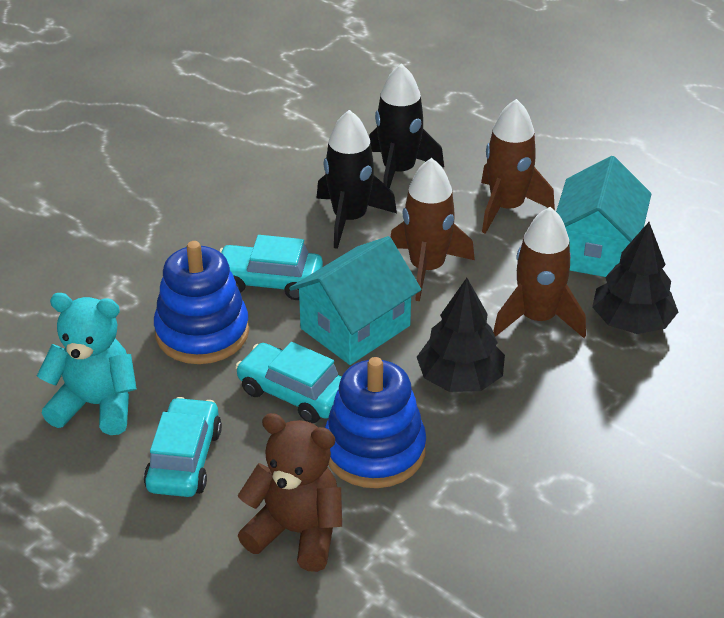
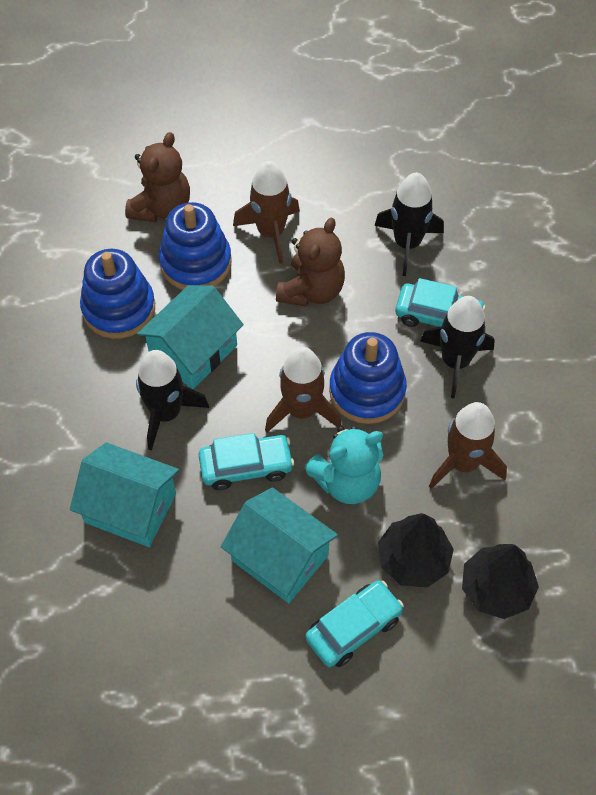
black rocket: 2 -> 3
blue stacking toy: 2 -> 3
brown teddy bear: 1 -> 2
turquoise house: 2 -> 3

